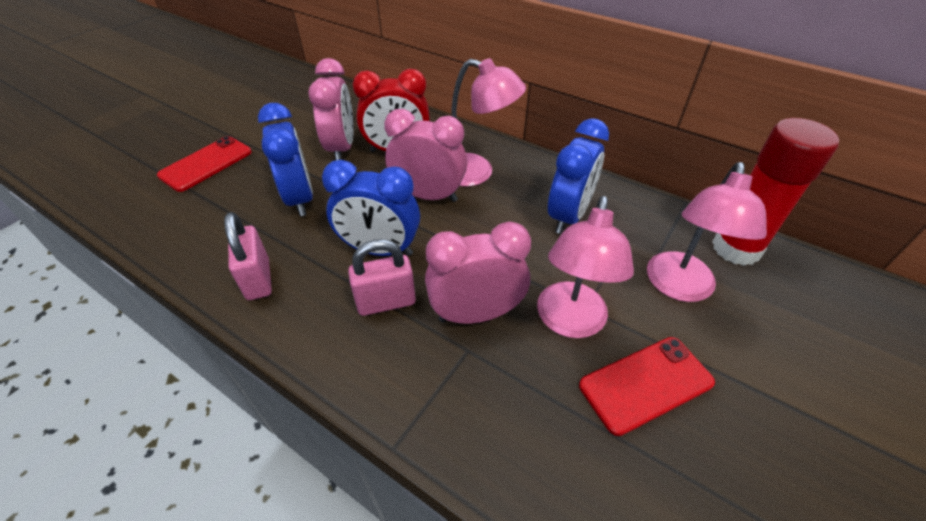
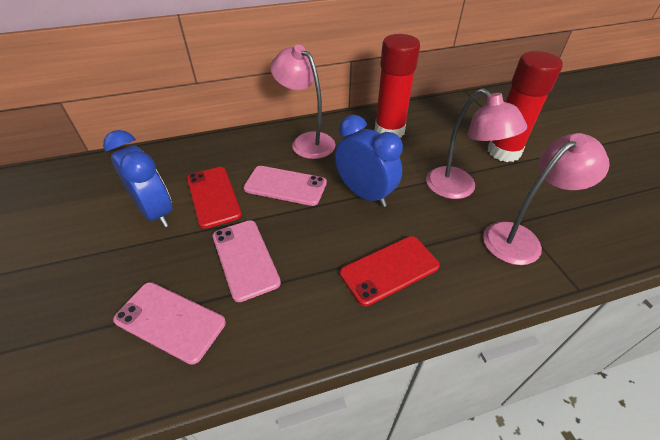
blue clock: 3 -> 2
pink clock: 3 -> 0
pink padlock: 2 -> 0
pink phone: 0 -> 3
red clock: 1 -> 0
red glue stick: 1 -> 2

